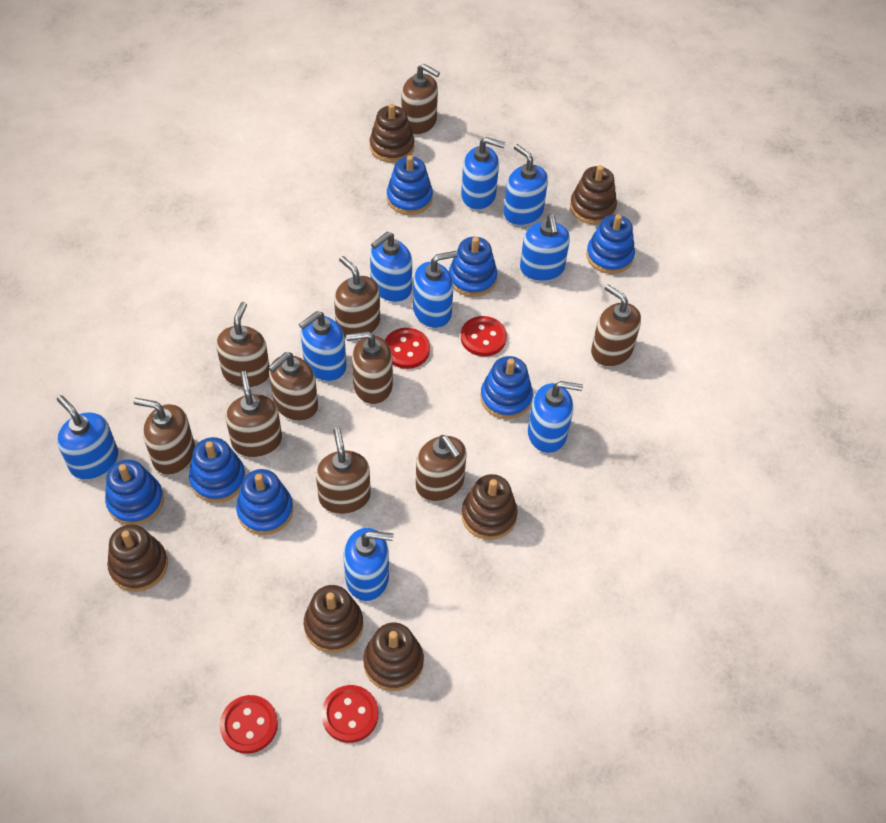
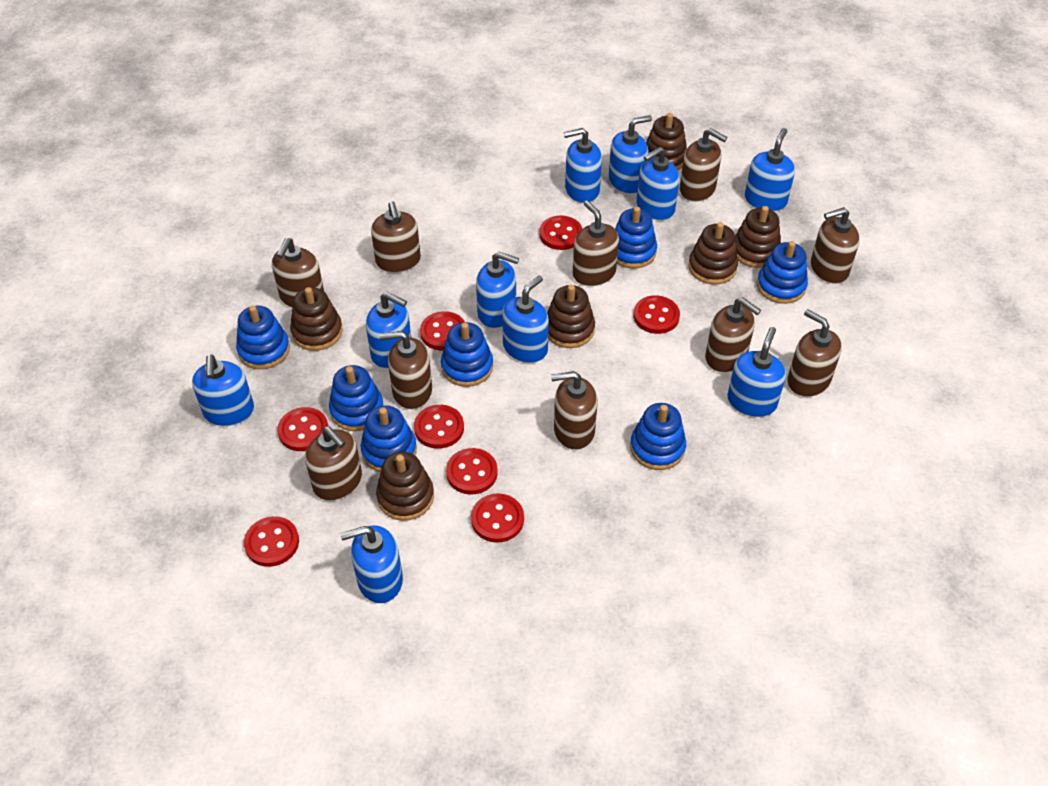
blue soap dispenser: 9 -> 10
red button: 4 -> 8

